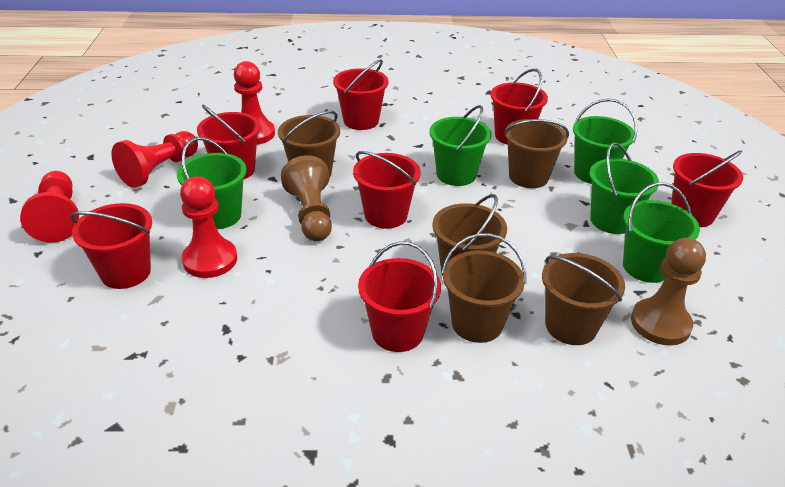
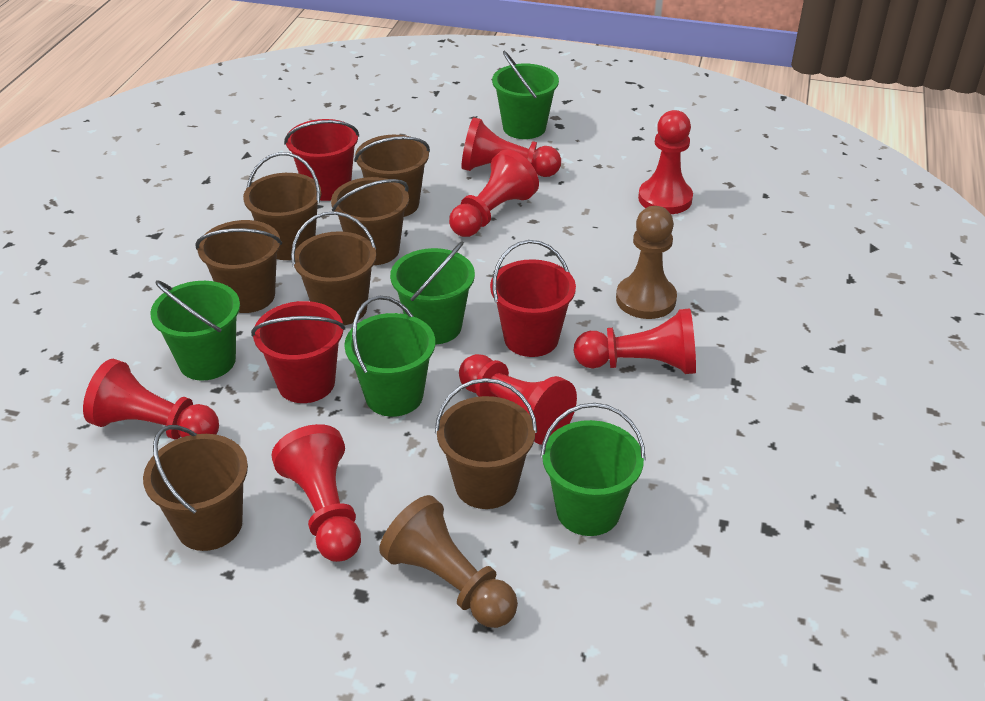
brown bucket: 5 -> 7
red bucket: 7 -> 3
red pawn: 4 -> 7

